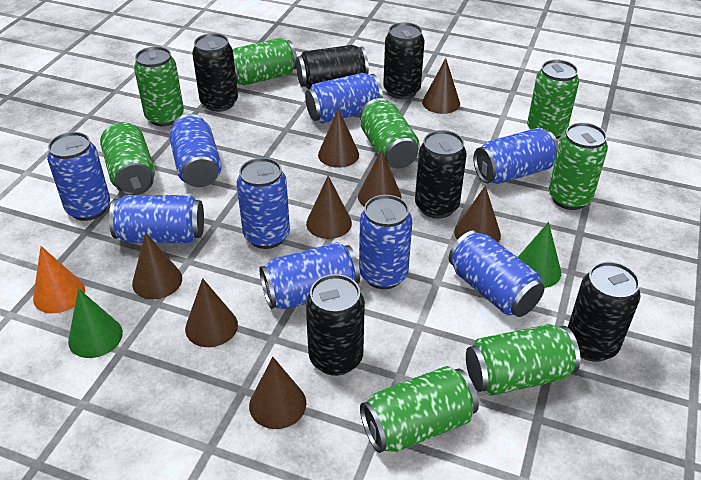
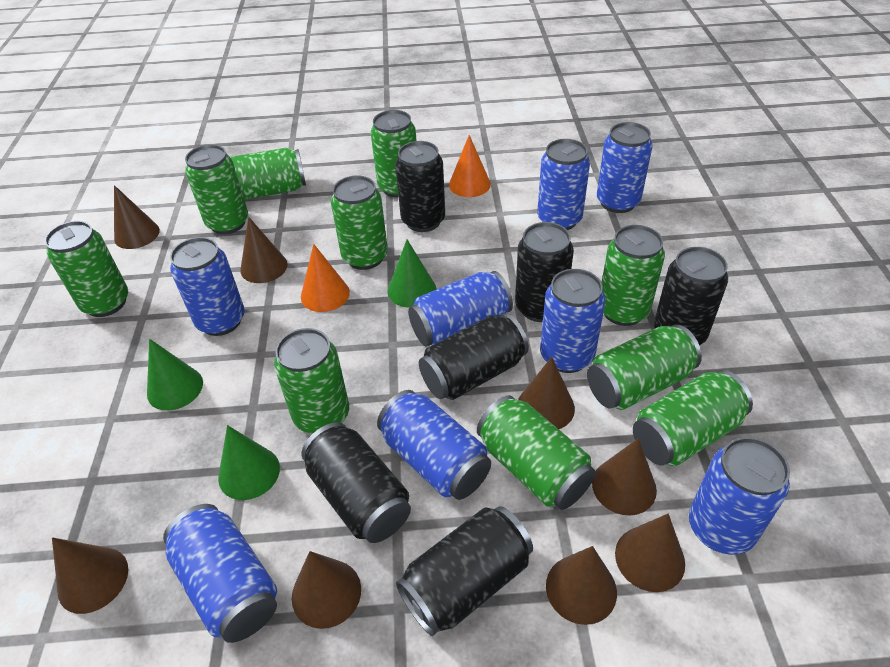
blue can: 9 -> 8
green can: 8 -> 10
green cone: 2 -> 3
orange cone: 1 -> 2

